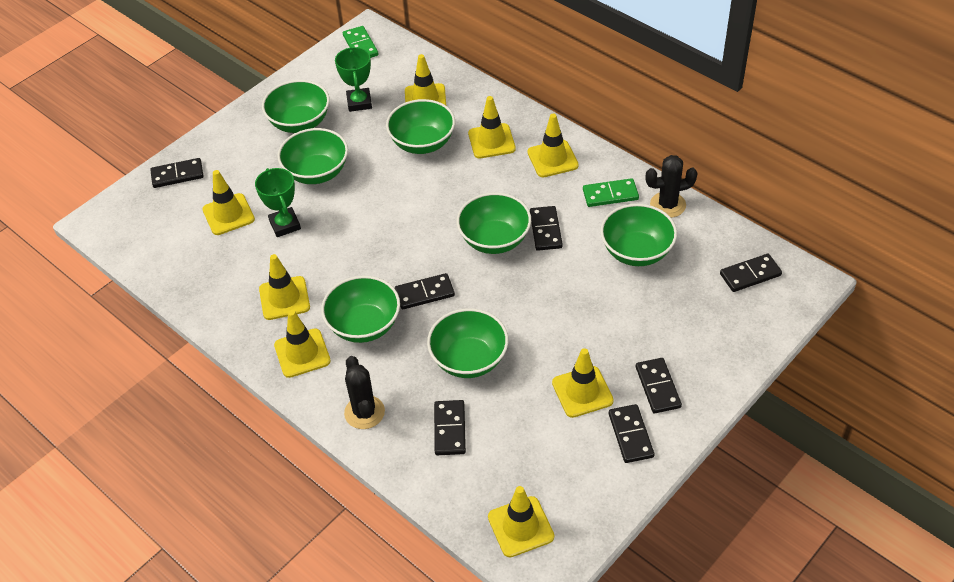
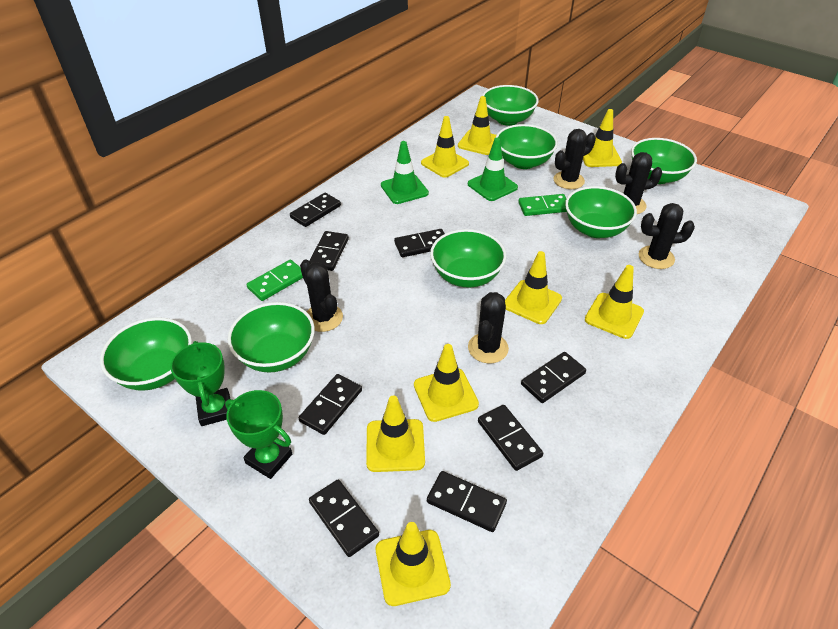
black cactus: 2 -> 5
black domino: 7 -> 8
green traffic cone: 0 -> 2

